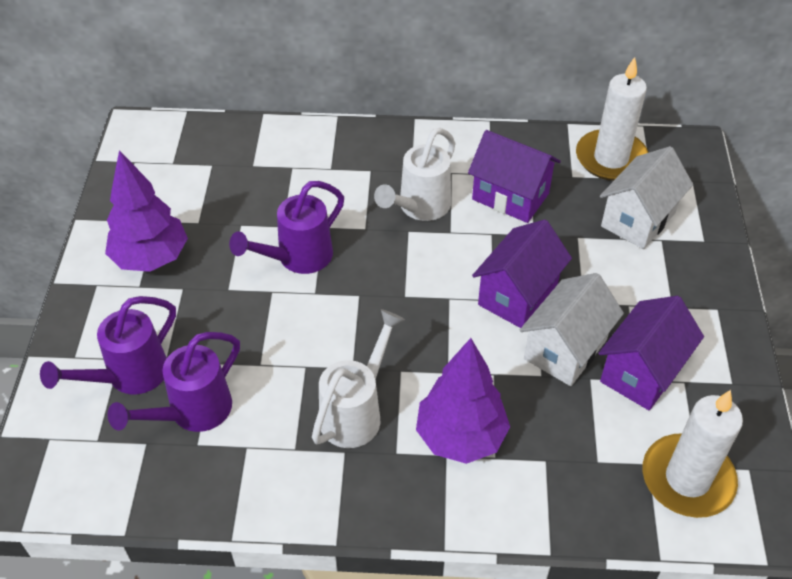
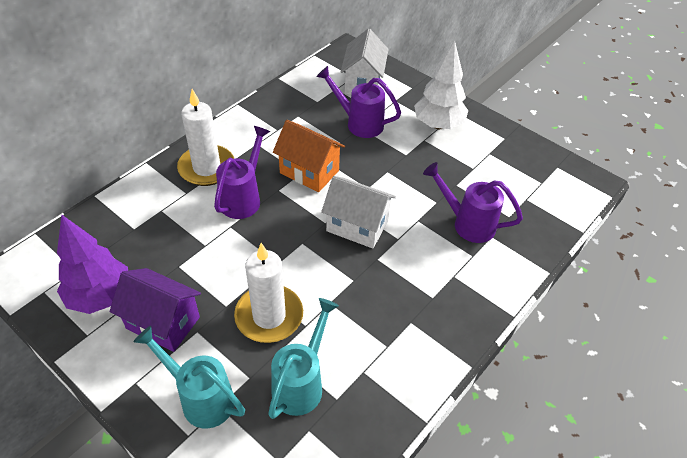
orange house: 0 -> 1
purple house: 3 -> 1
purple tree: 2 -> 1
turquoise watering can: 0 -> 2
white tree: 0 -> 1
white watering can: 2 -> 0

